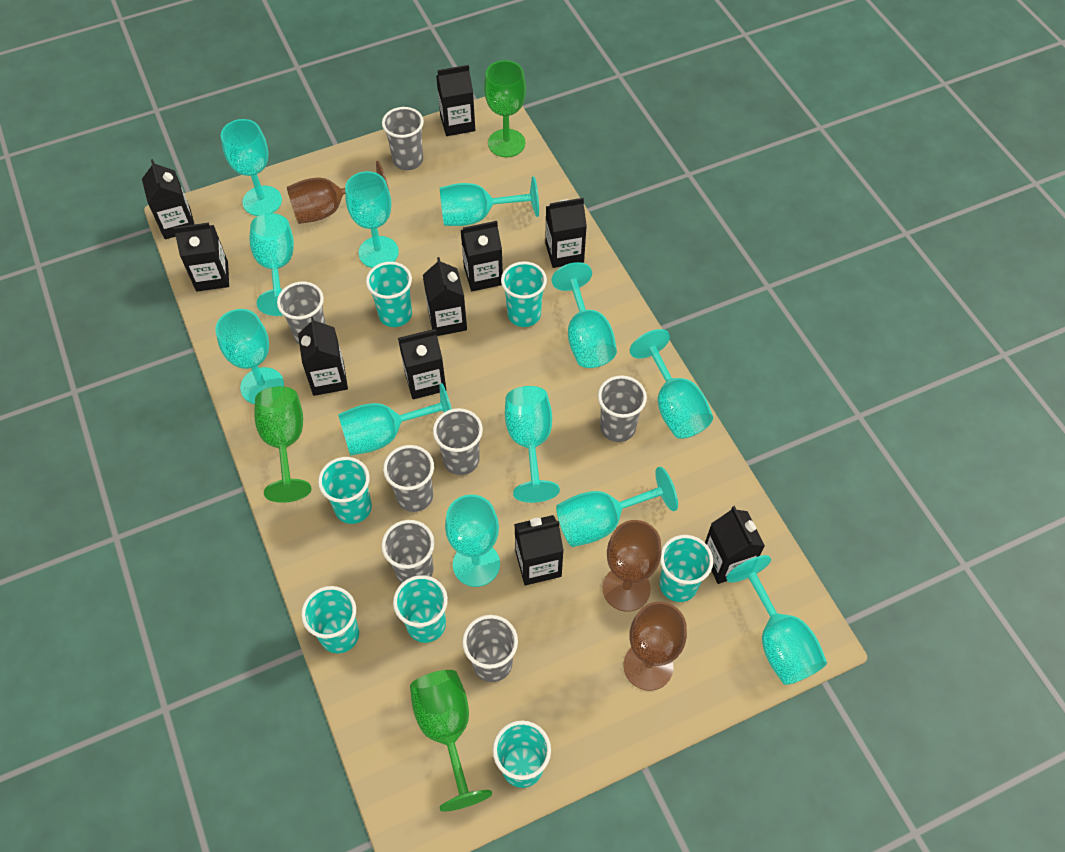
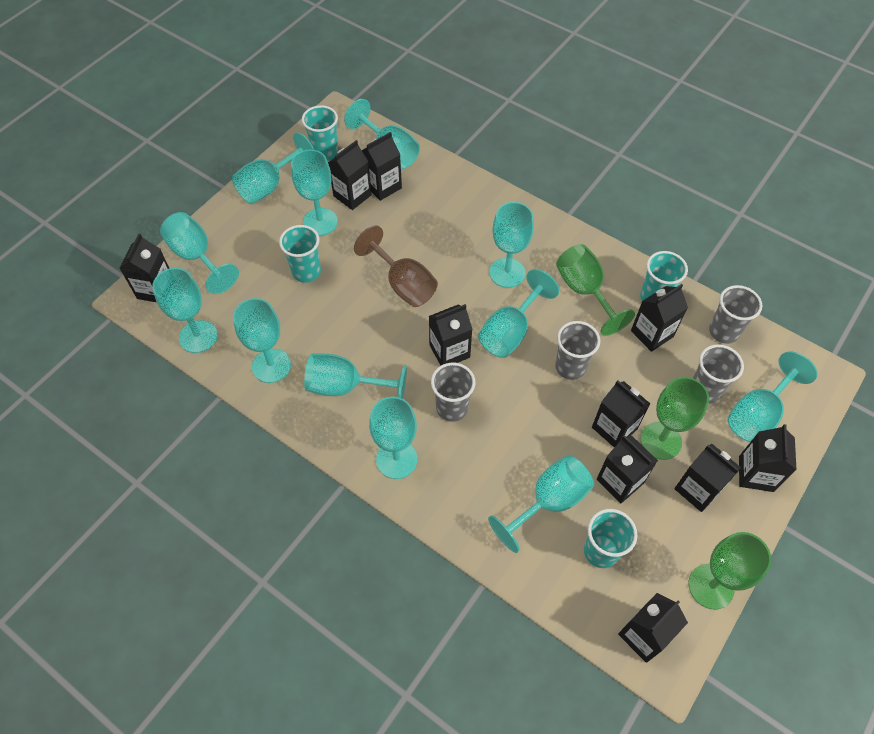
brown goblet: 3 -> 1
grey cup: 7 -> 4
turquoise cup: 7 -> 4

